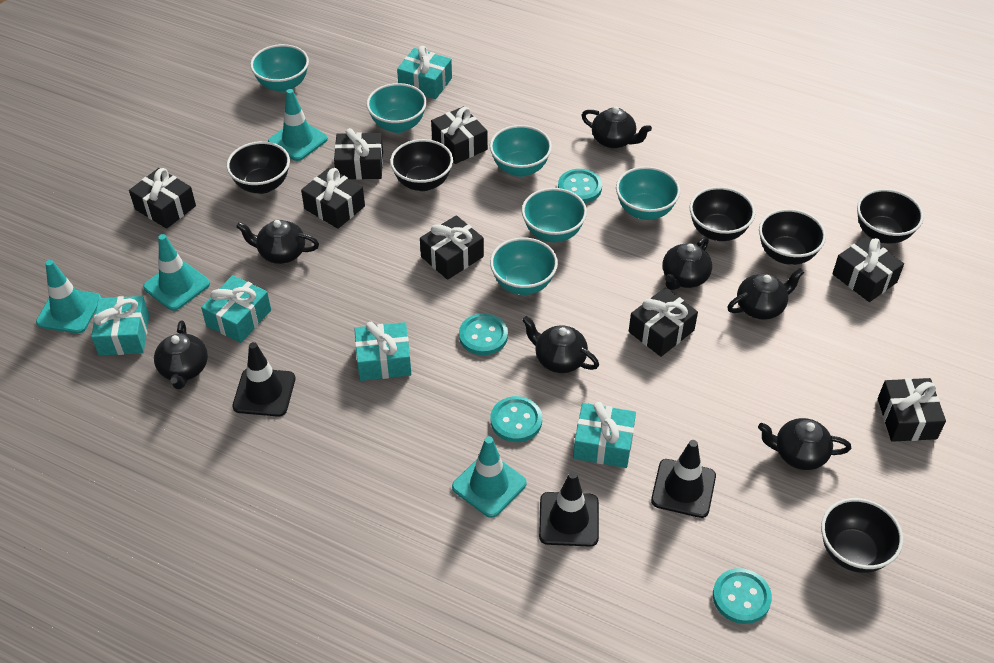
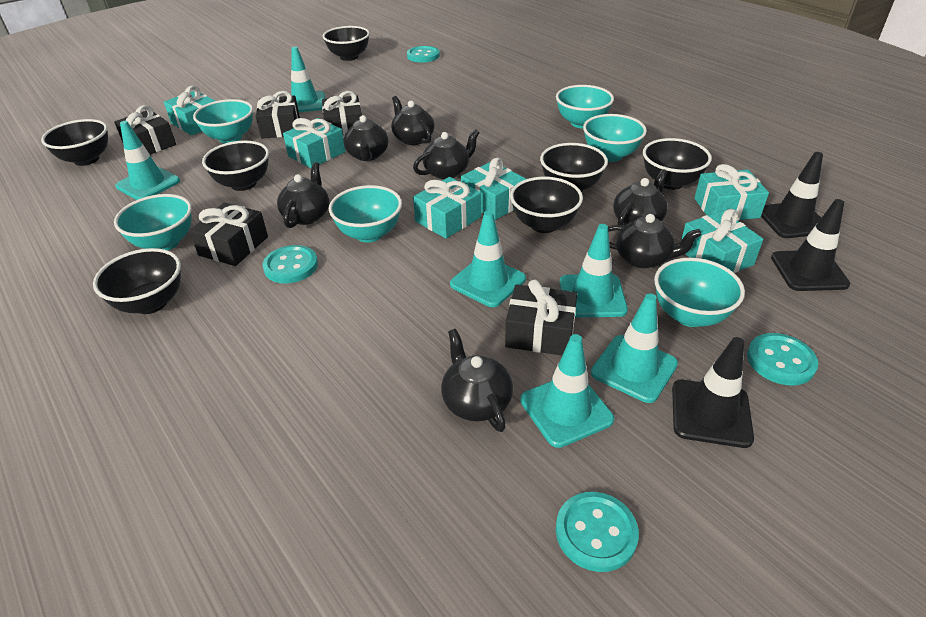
black bowl: 6 -> 7
black gift: 8 -> 5
turquoise gift: 5 -> 6
turquoise traffic cone: 4 -> 6

